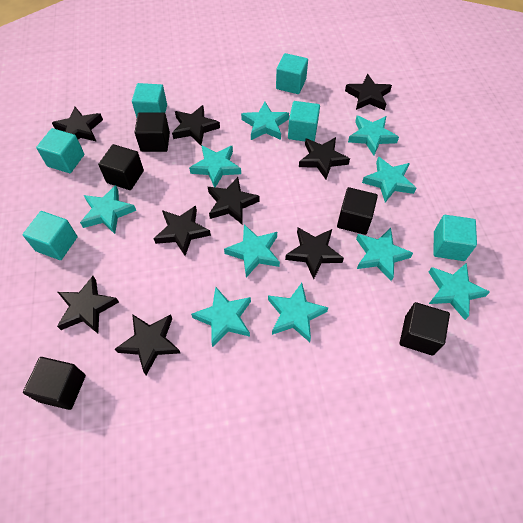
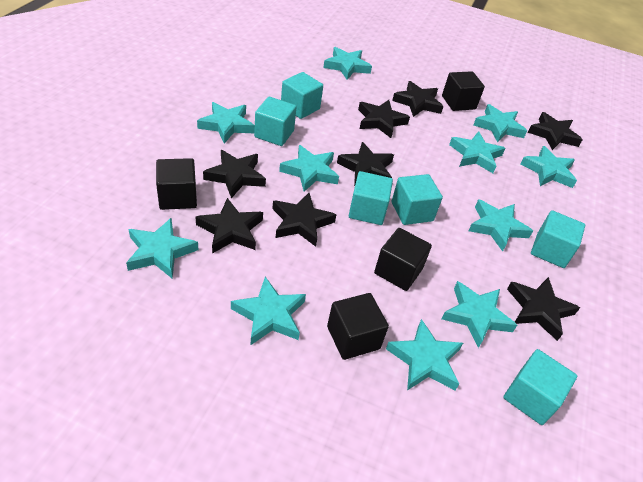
black cube: 5 -> 4
black star: 9 -> 8
turquoise star: 10 -> 11

